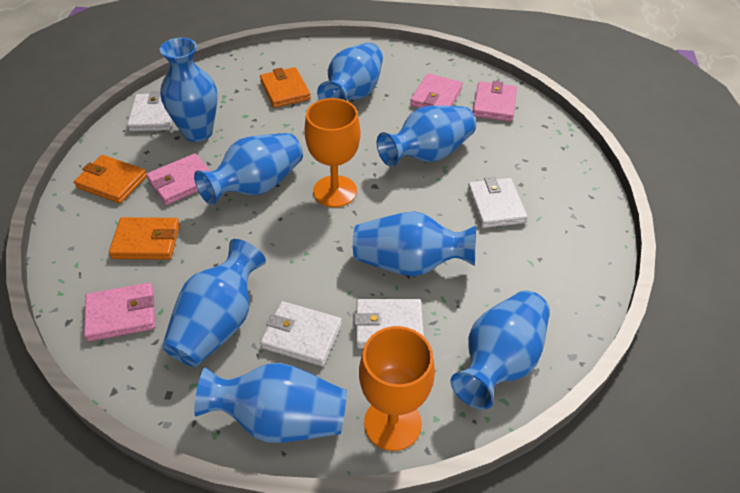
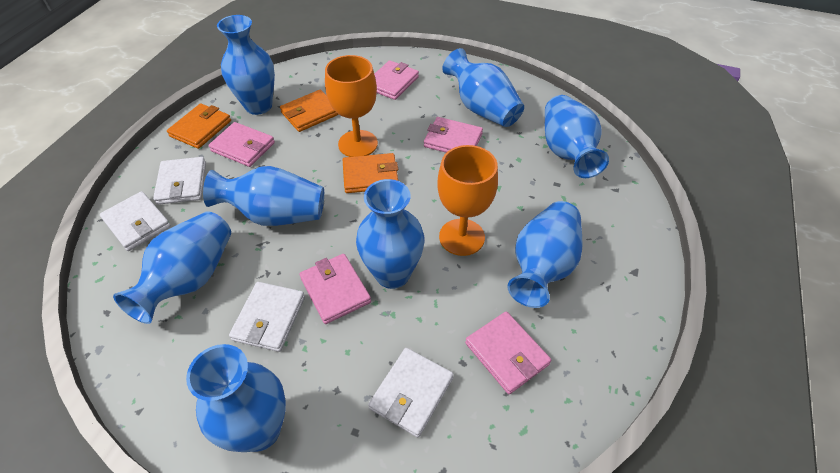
pink wallet: 4 -> 5

